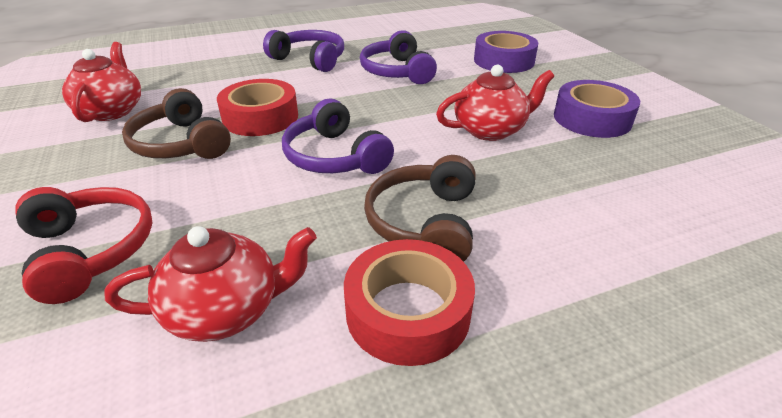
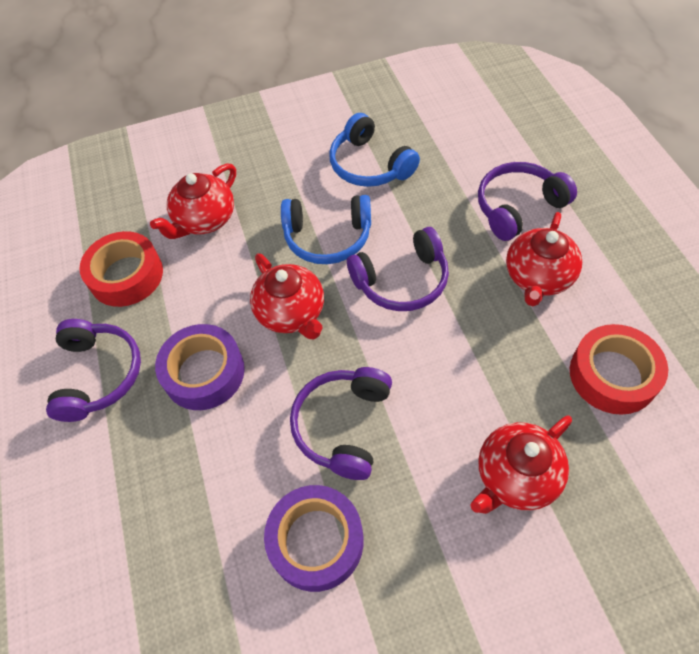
blue headphones: 0 -> 2
brown headphones: 2 -> 0
purple headphones: 3 -> 4
red headphones: 1 -> 0
red teapot: 3 -> 4

